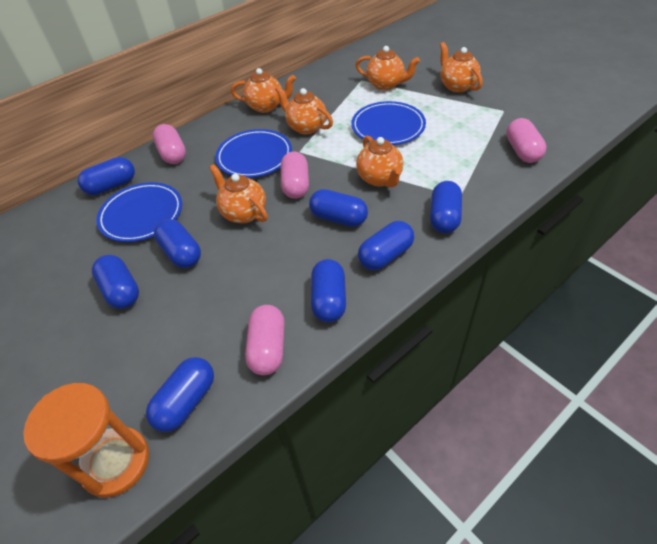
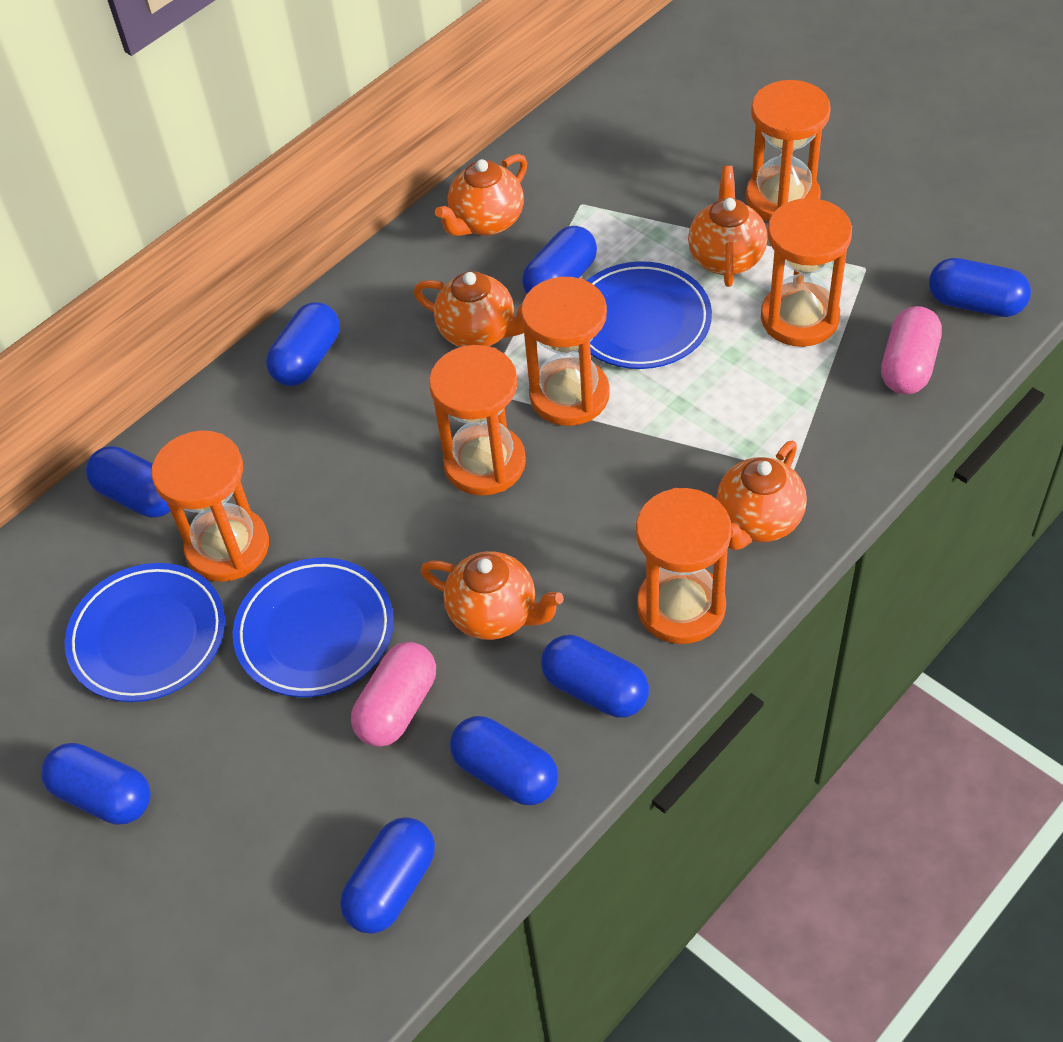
orange hourglass: 1 -> 6
orange teapot: 6 -> 5
pink capsule: 4 -> 2

